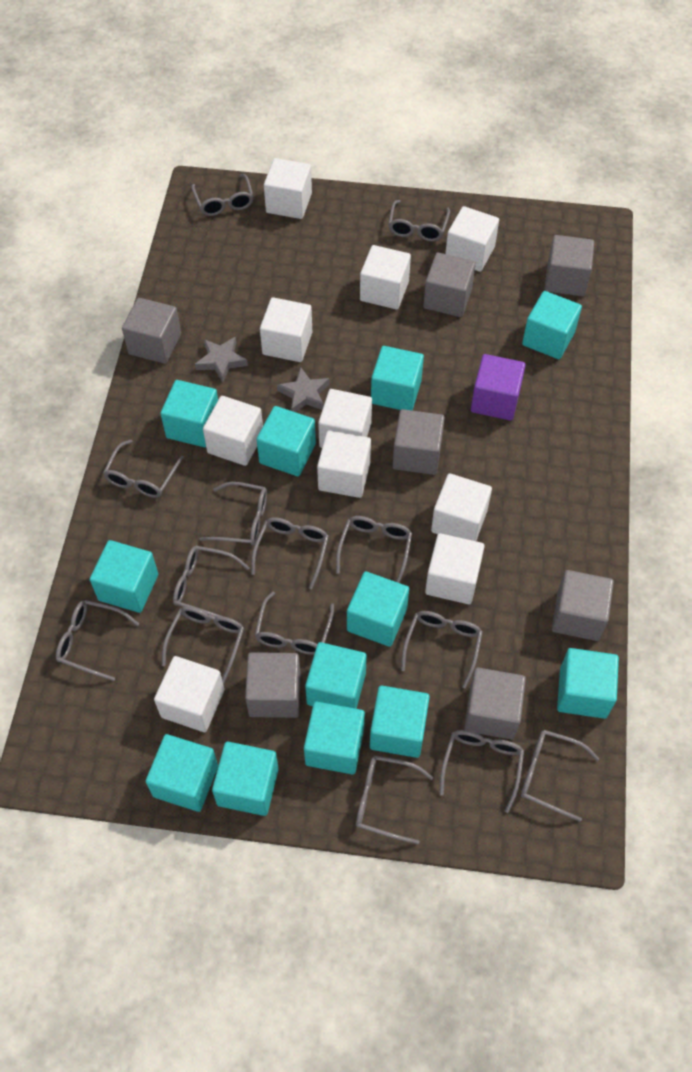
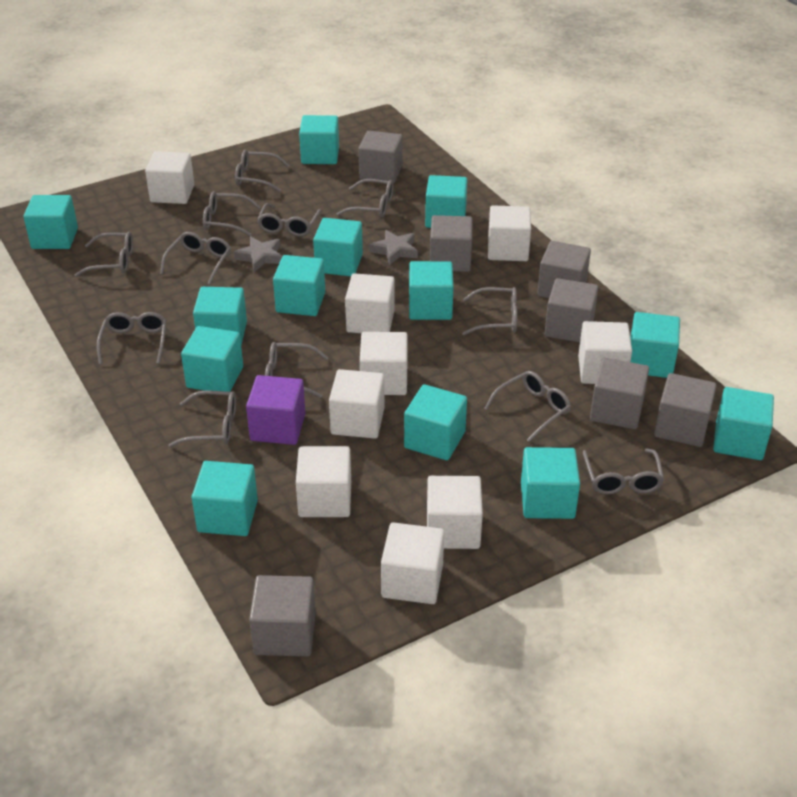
grey glasses: 14 -> 12
turquoise cube: 12 -> 13
white cube: 10 -> 9

